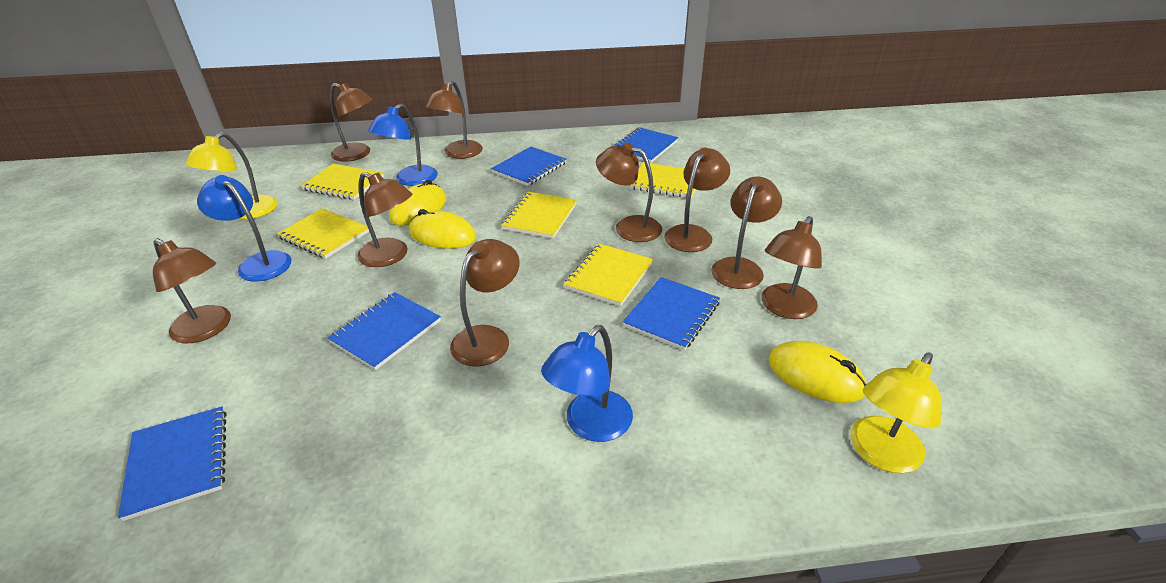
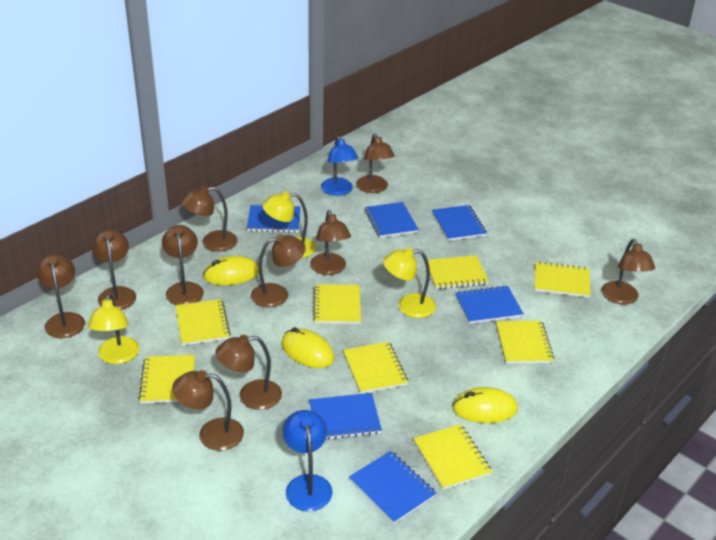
blue lamp: 3 -> 2
blue notebook: 5 -> 6
brown lamp: 9 -> 10
yellow lamp: 2 -> 3
yellow notebook: 5 -> 8

